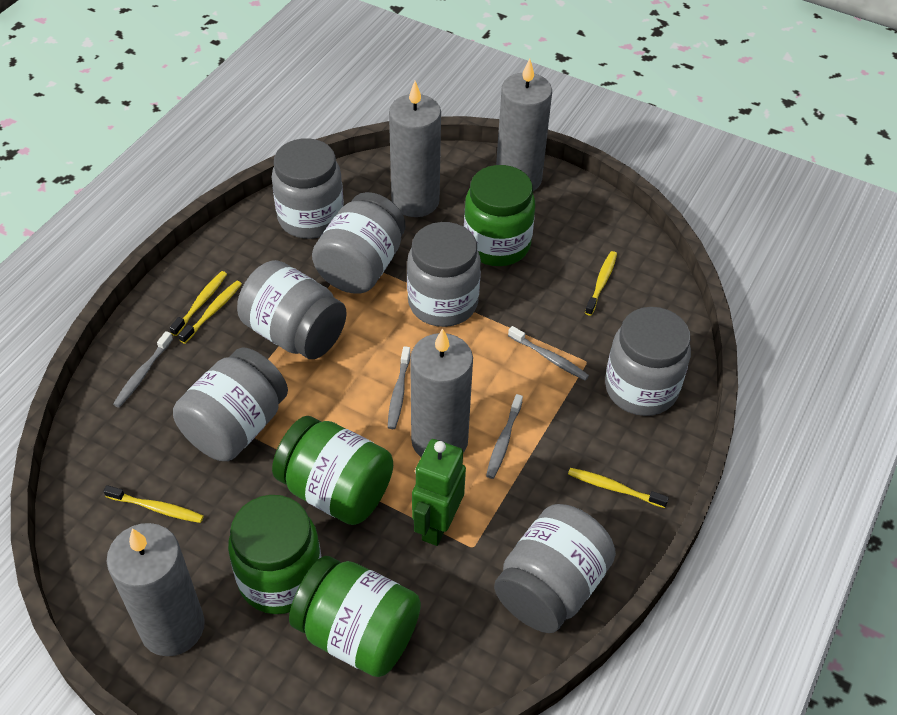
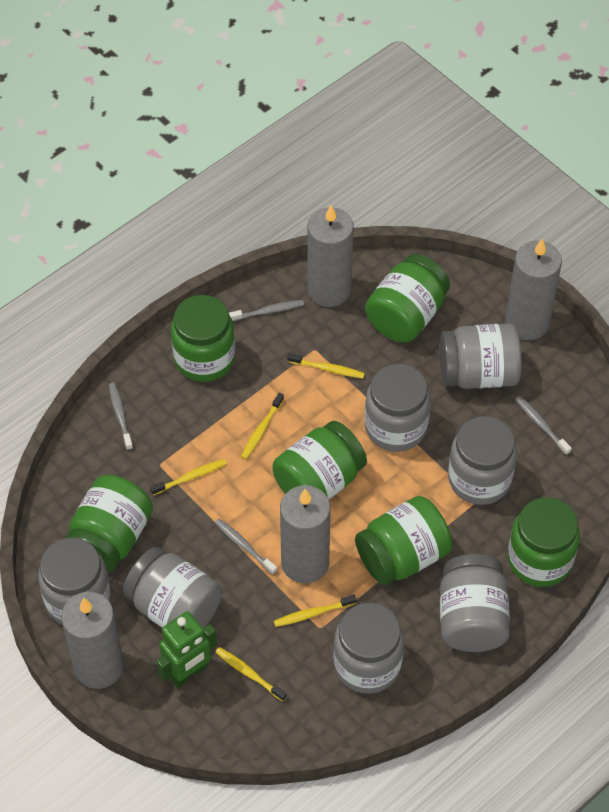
green jar: 4 -> 6

